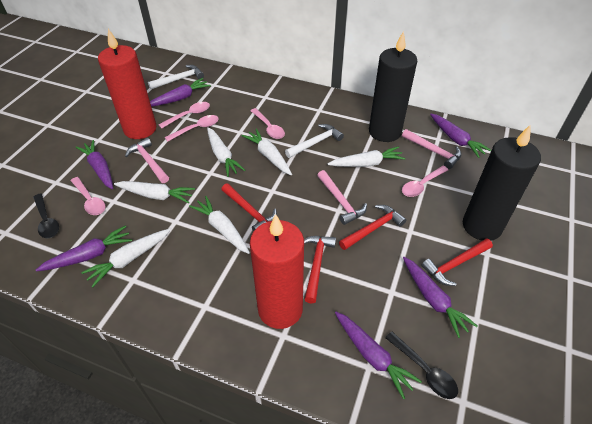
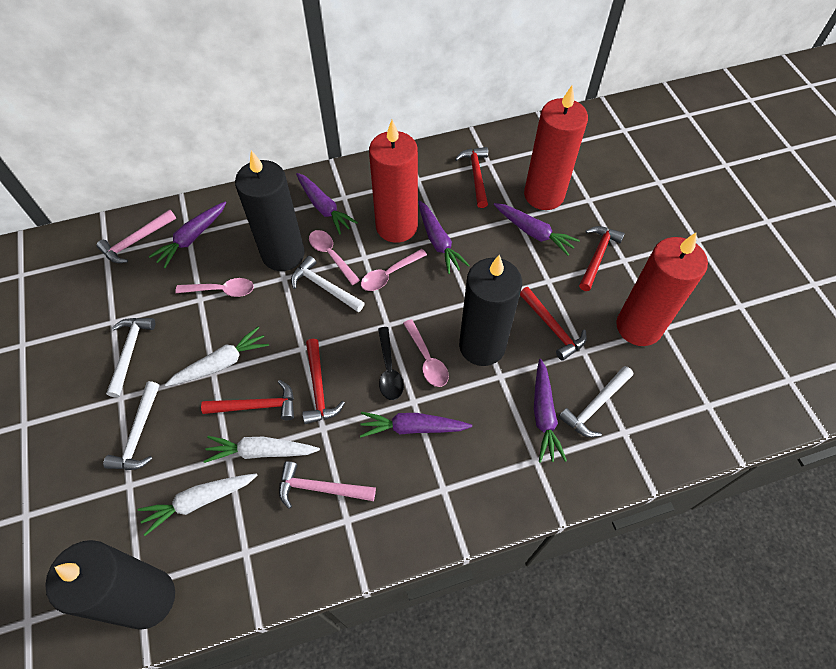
black candle: 2 -> 3
black spoon: 2 -> 1
pink hammer: 3 -> 2
pink spoon: 5 -> 4
red candle: 2 -> 3
red hammer: 4 -> 5
white carrot: 6 -> 3
white hammer: 2 -> 4

